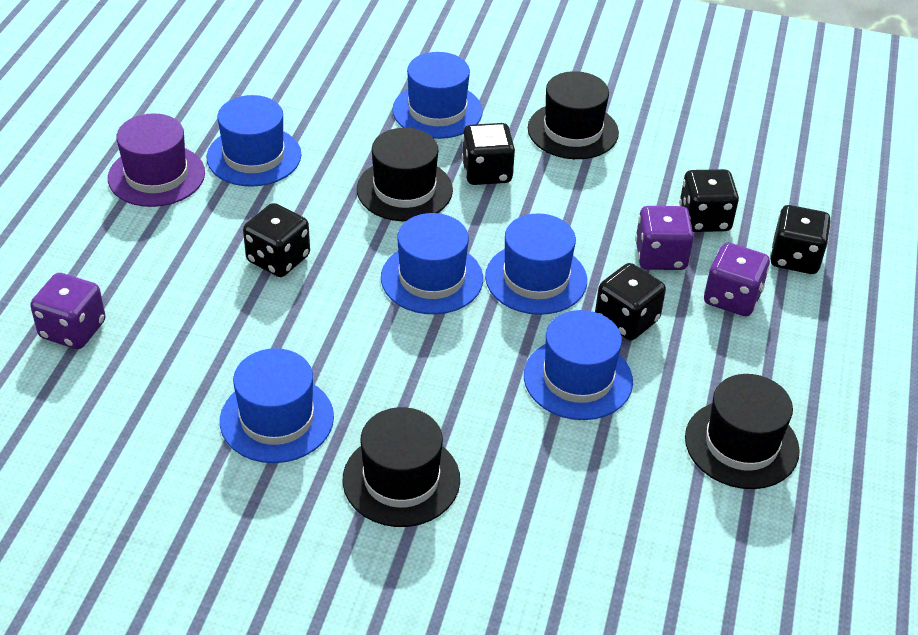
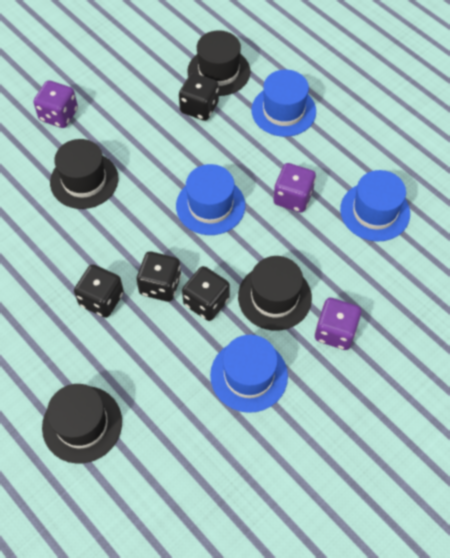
black dice: 5 -> 4
blue hat: 6 -> 4
purple hat: 1 -> 0

